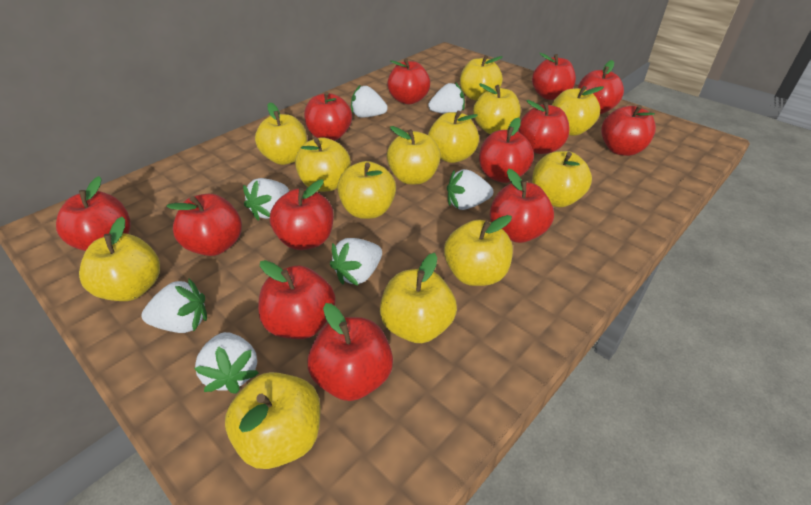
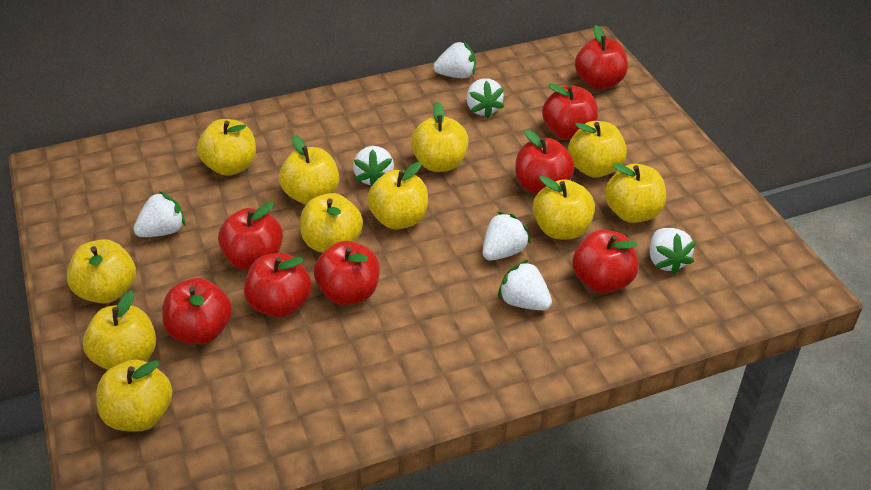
red apple: 13 -> 8
yellow apple: 13 -> 11

